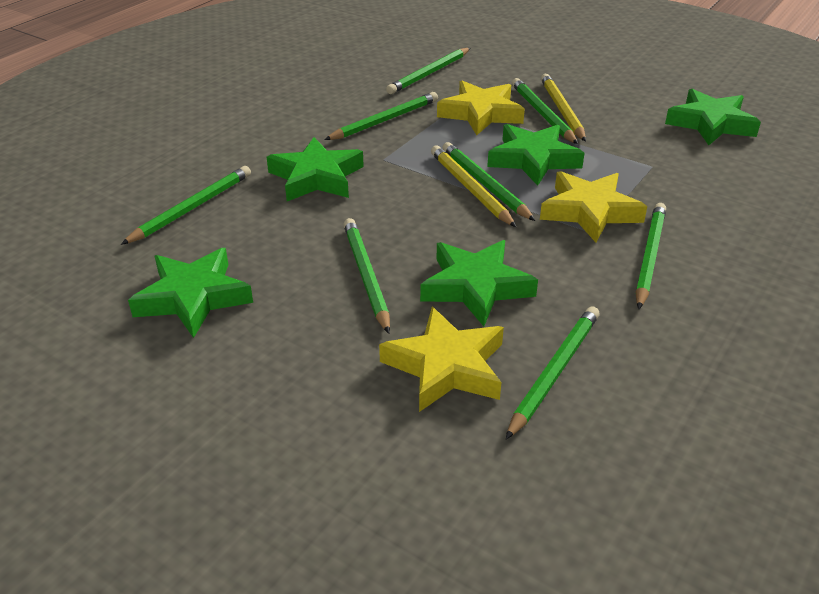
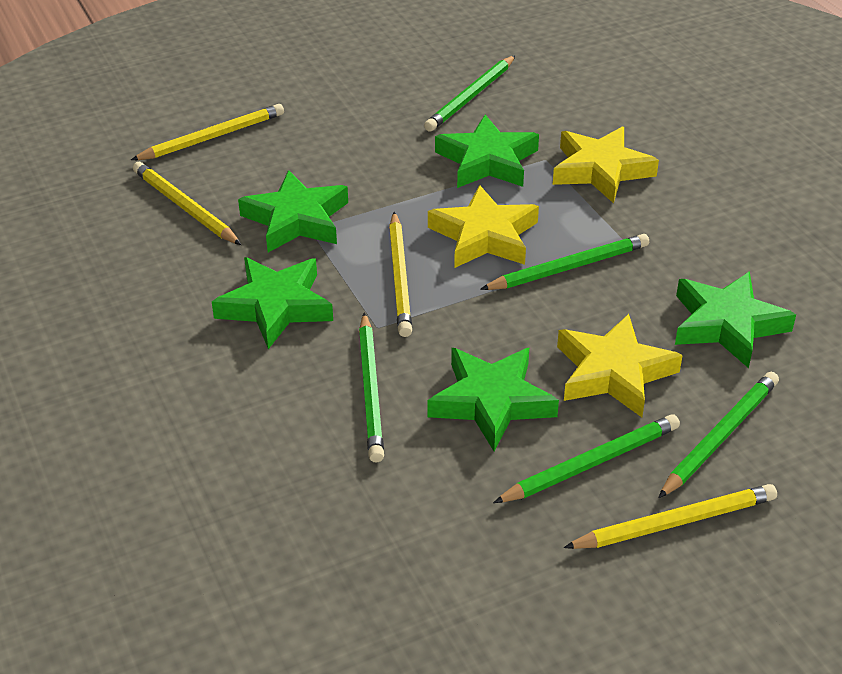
green pencil: 8 -> 5
yellow pencil: 2 -> 4

